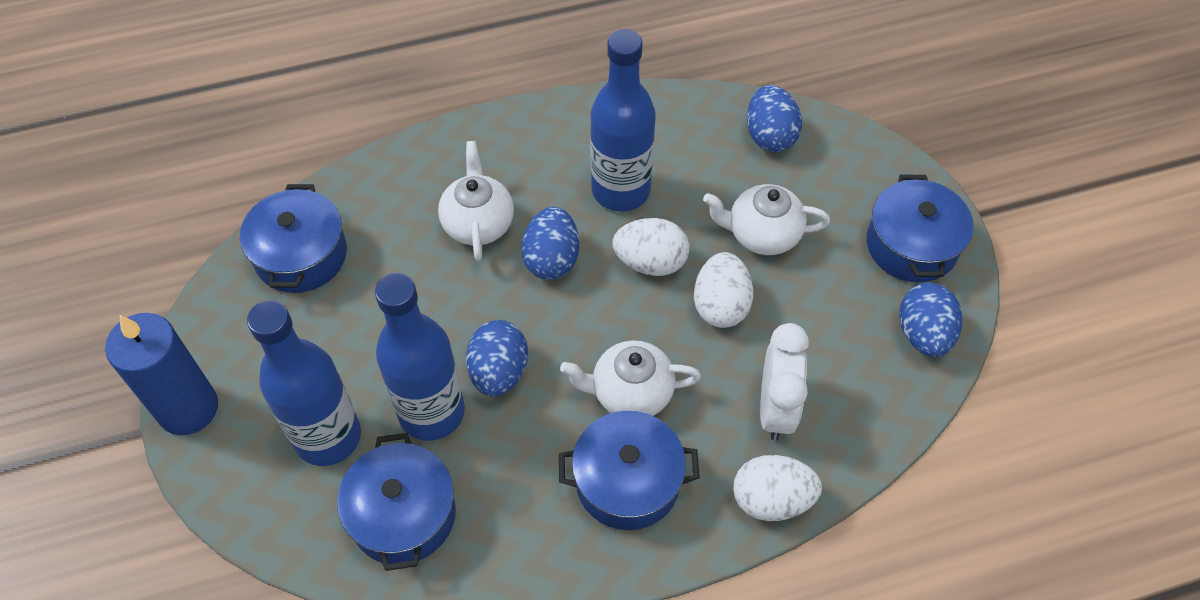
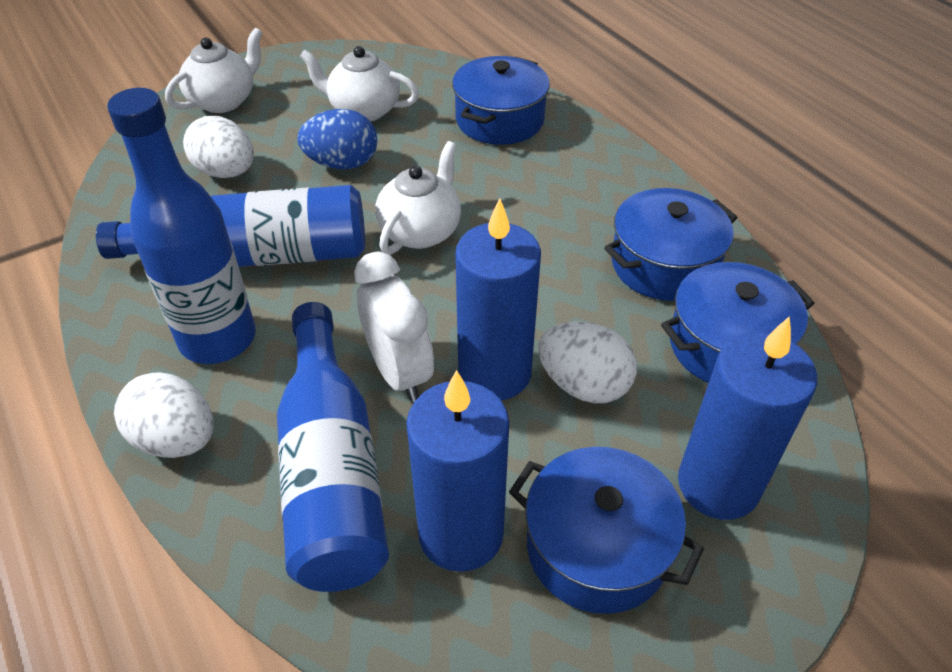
blue candle: 1 -> 3
blue egg: 4 -> 1

